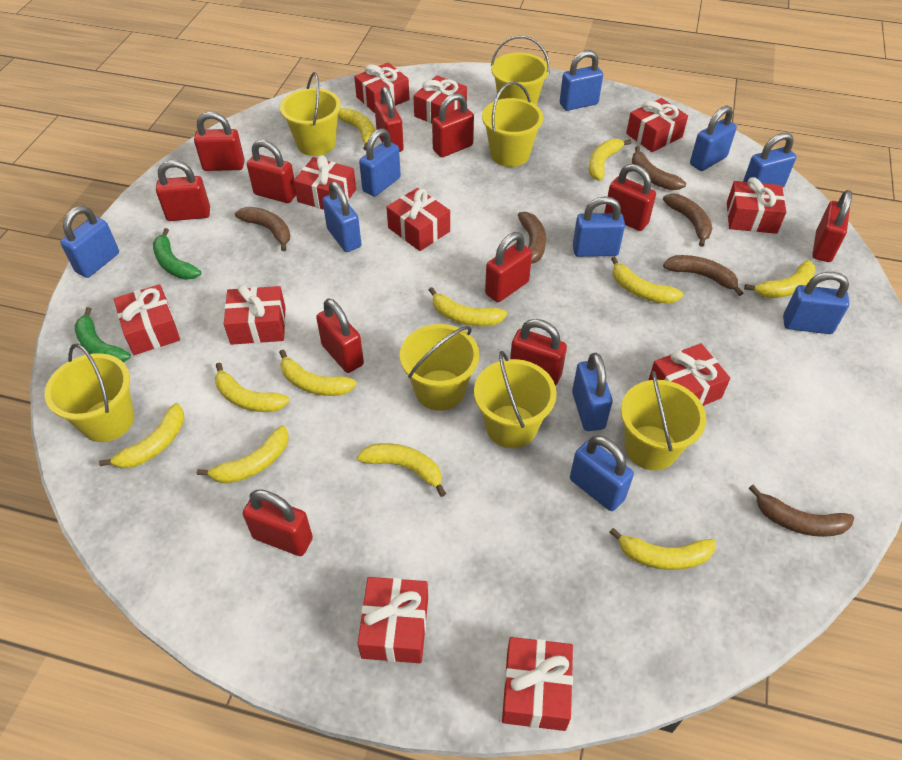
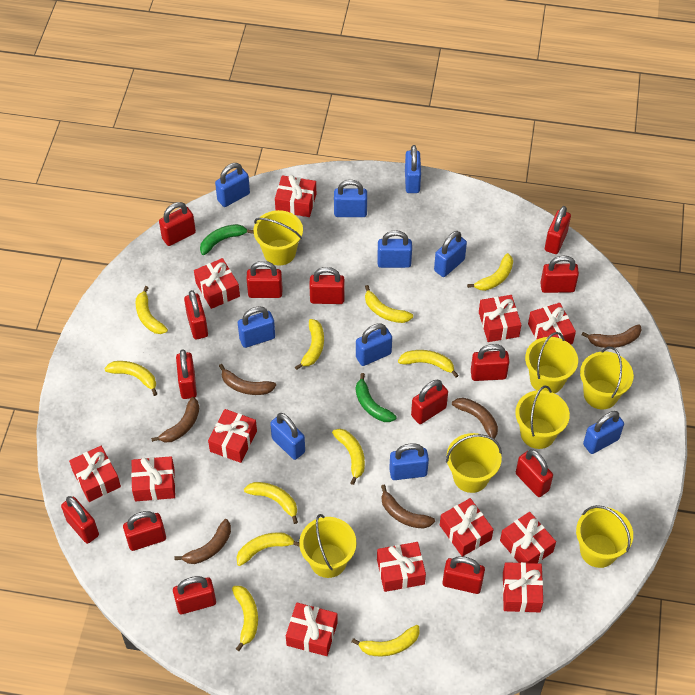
red gift: 11 -> 12
red padlock: 11 -> 14

